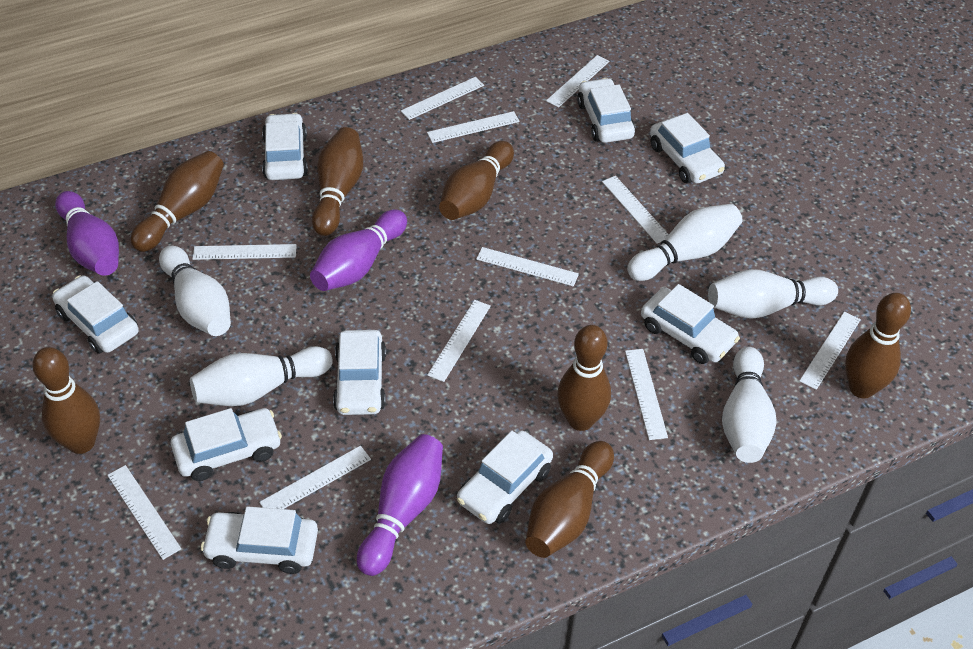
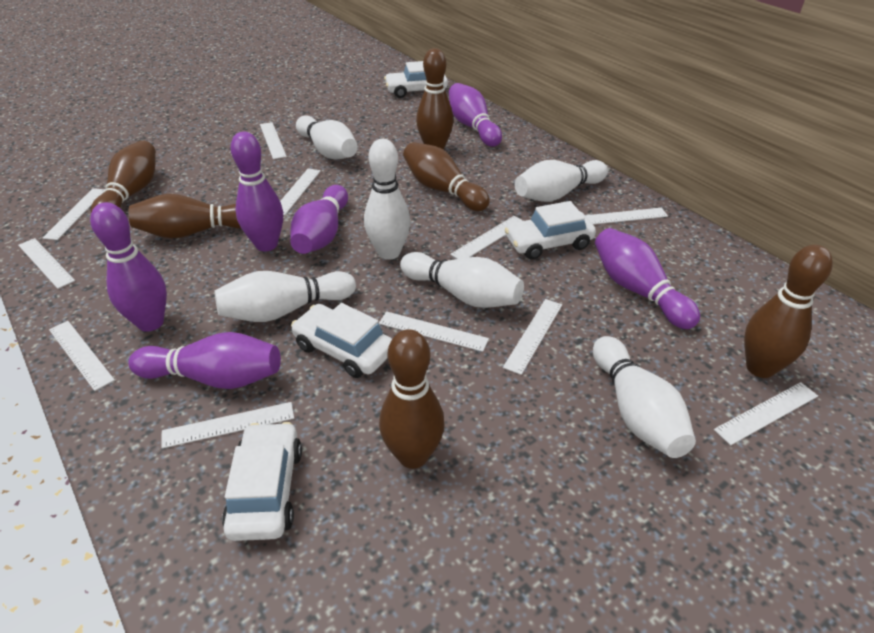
brown bowling pin: 7 -> 6
purple bowling pin: 3 -> 6
white bowling pin: 5 -> 6
white car: 9 -> 4

